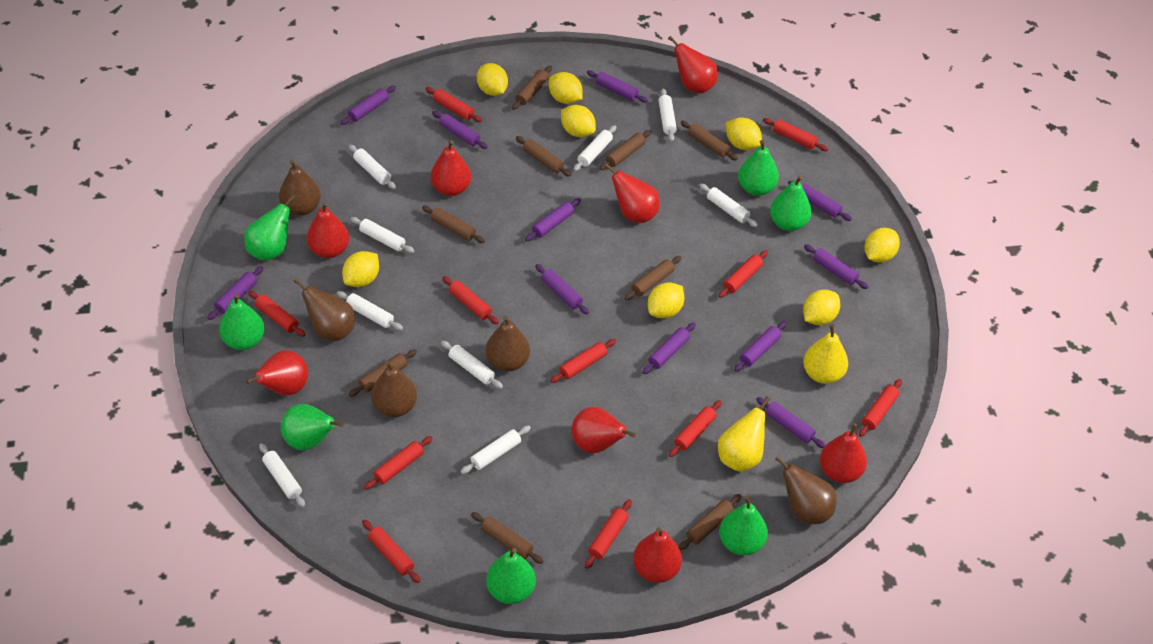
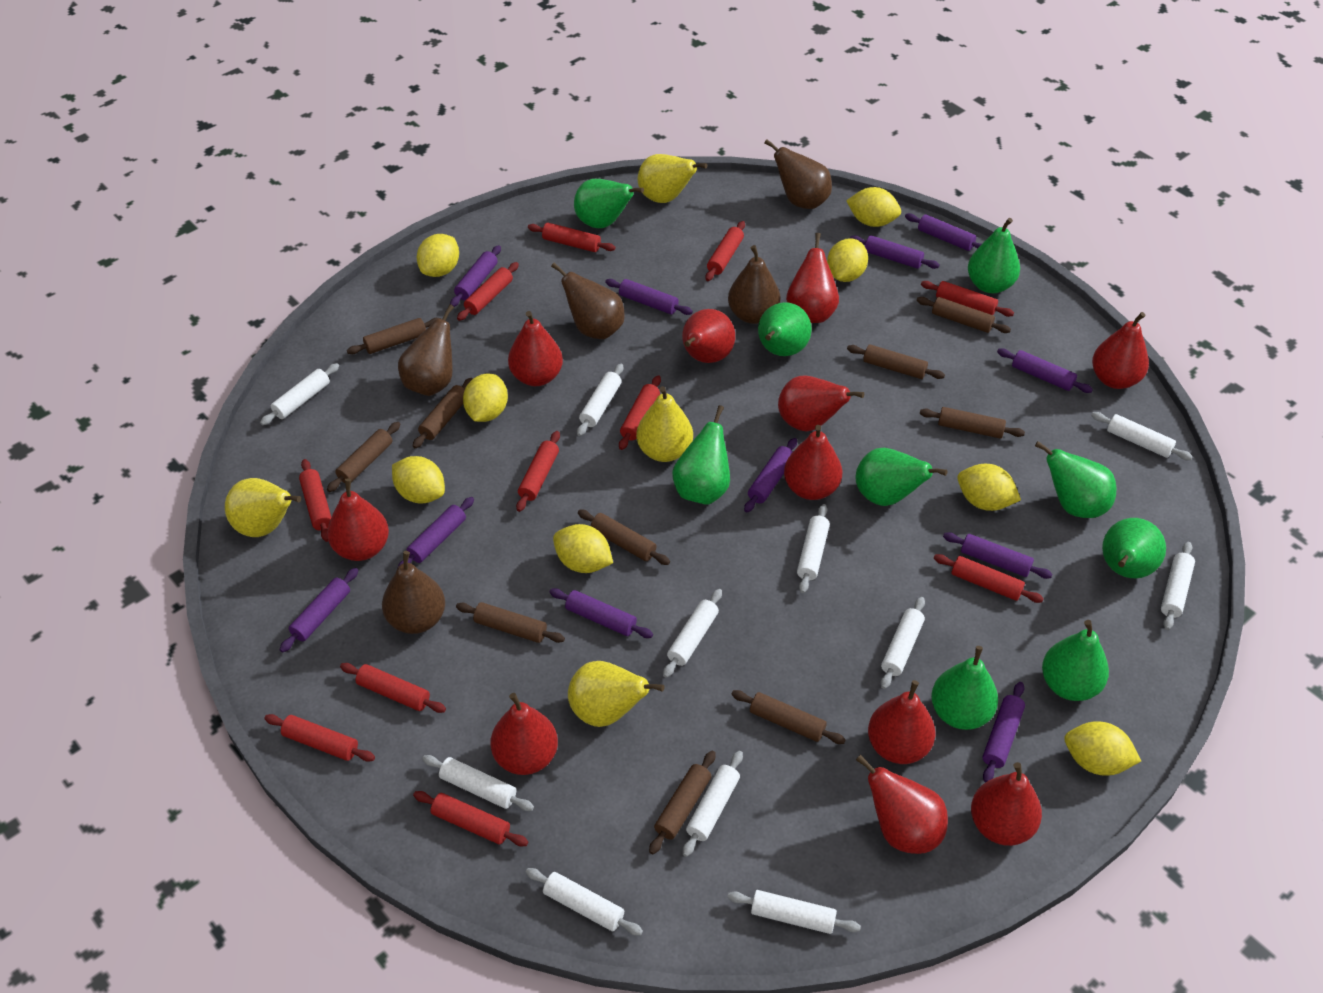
brown rolling pin: 9 -> 10
green pear: 7 -> 9
red pear: 8 -> 11
white rolling pin: 9 -> 11
yellow pear: 2 -> 4

